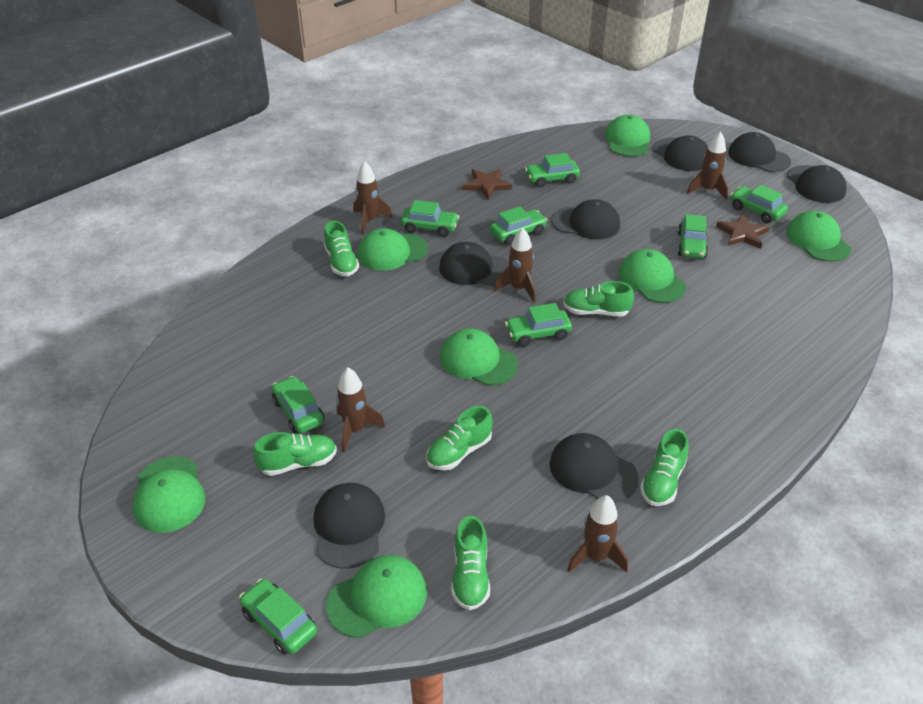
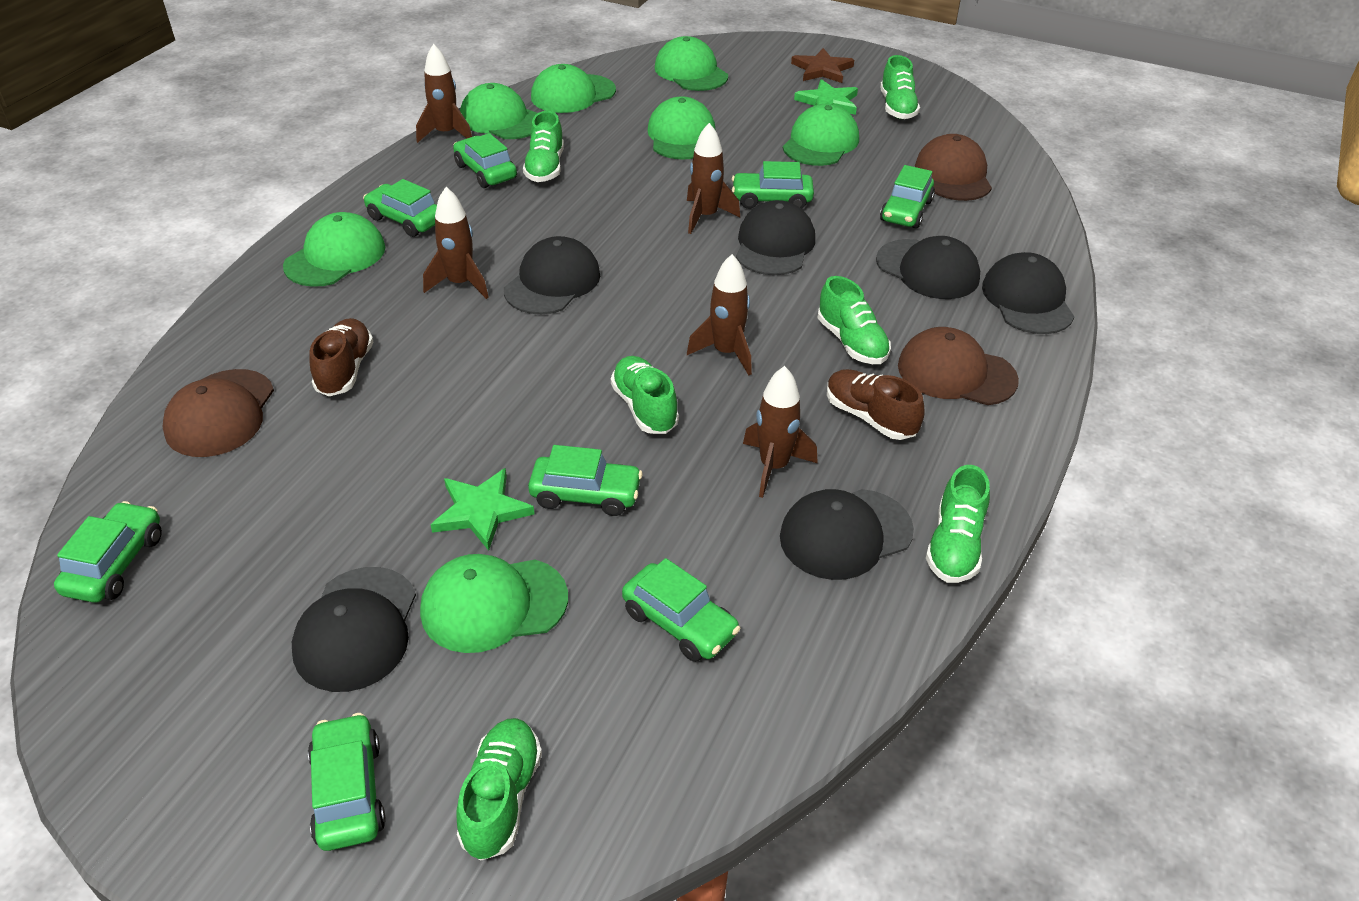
black cap: 7 -> 6
brown cap: 0 -> 3
brown shoe: 0 -> 2
brown star: 2 -> 1
green star: 0 -> 2

